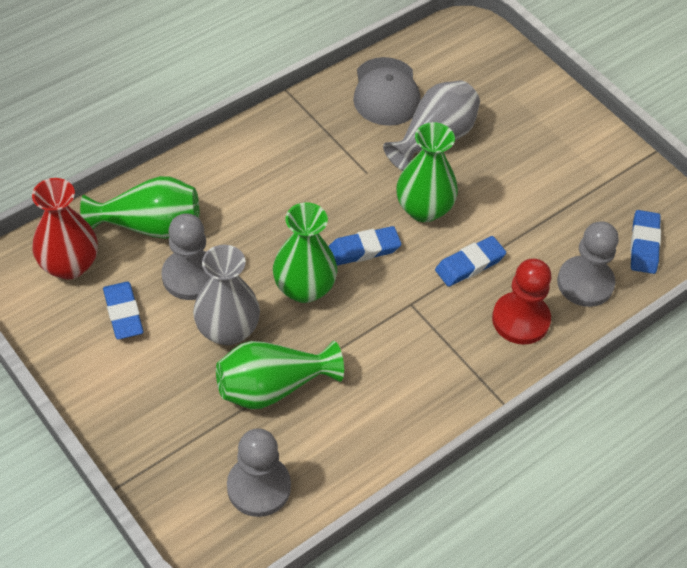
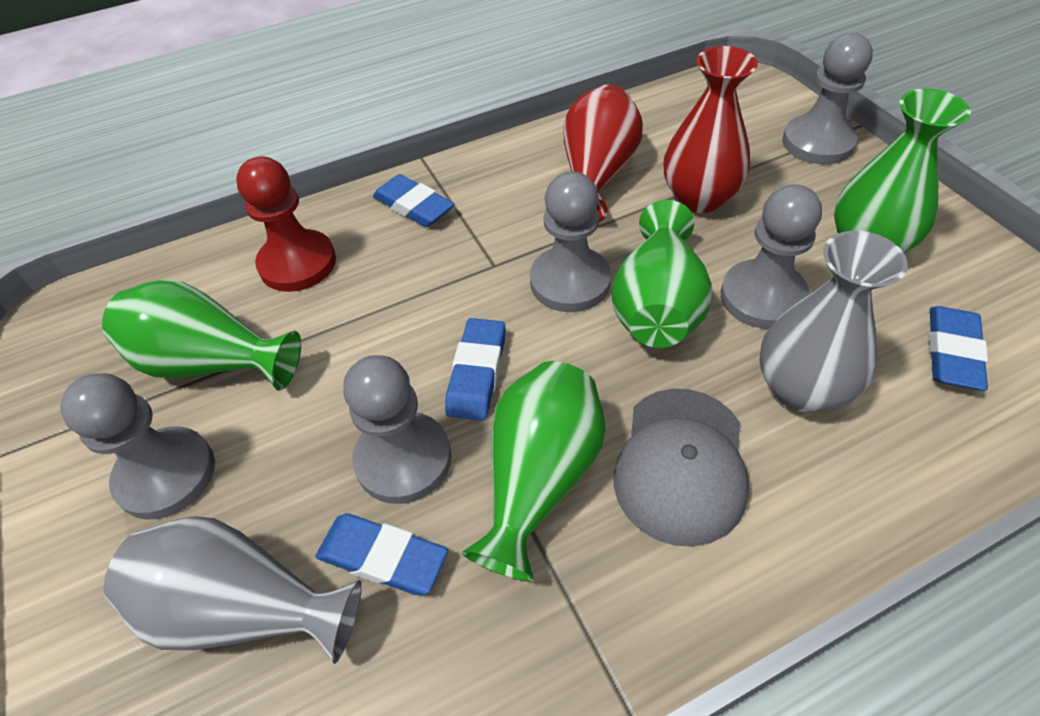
grey pawn: 3 -> 5
red vase: 1 -> 2

